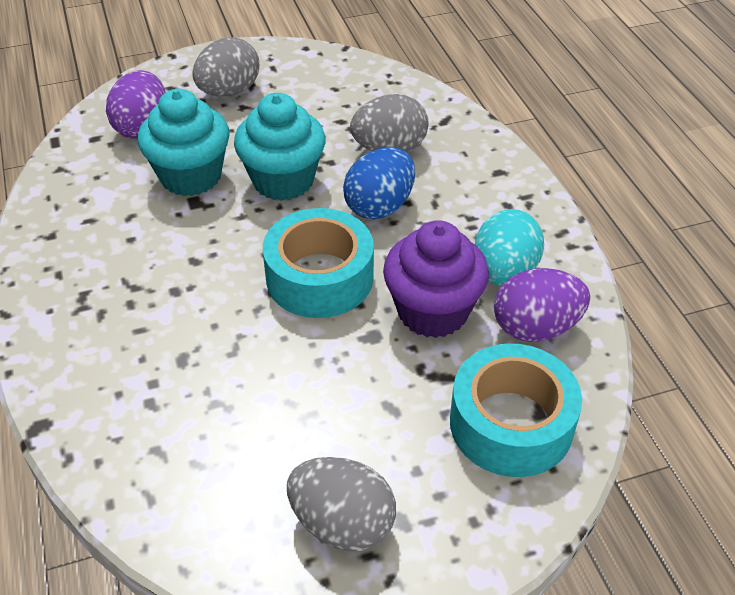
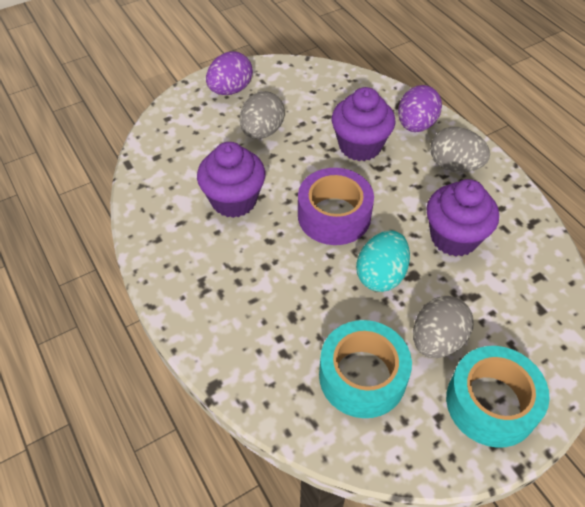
blue egg: 1 -> 0
purple cupcake: 1 -> 3
purple tape: 0 -> 1
turquoise cupcake: 2 -> 0

